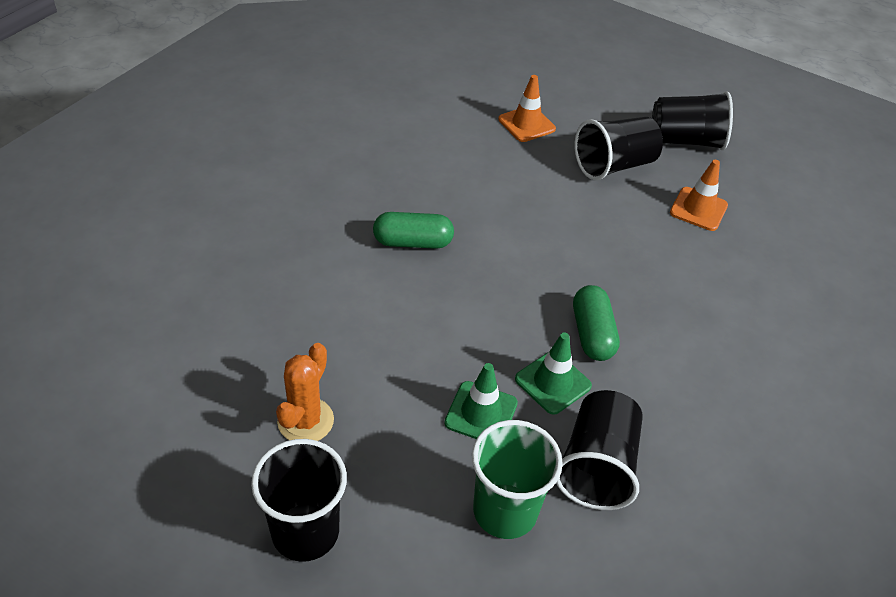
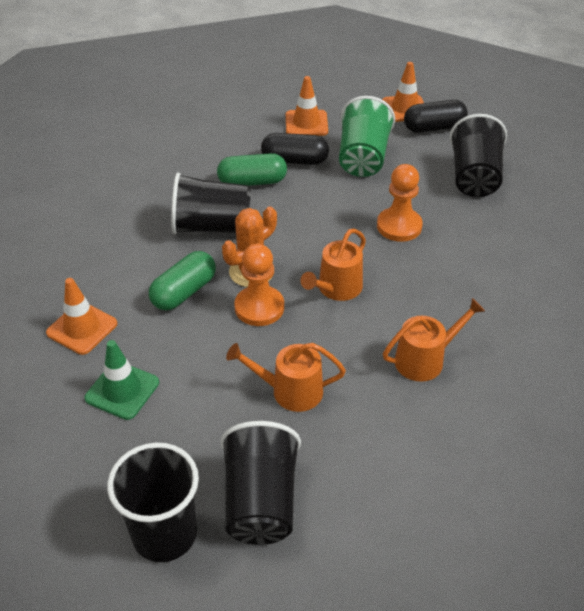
black capsule: 0 -> 2
green traffic cone: 2 -> 1
orange pawn: 0 -> 2
orange traffic cone: 2 -> 3
orange watering can: 0 -> 3

